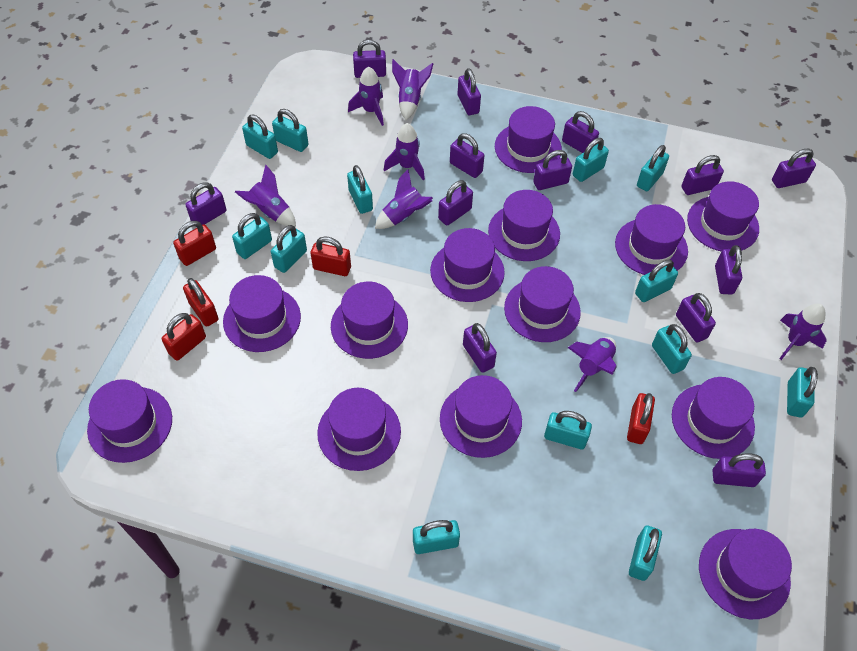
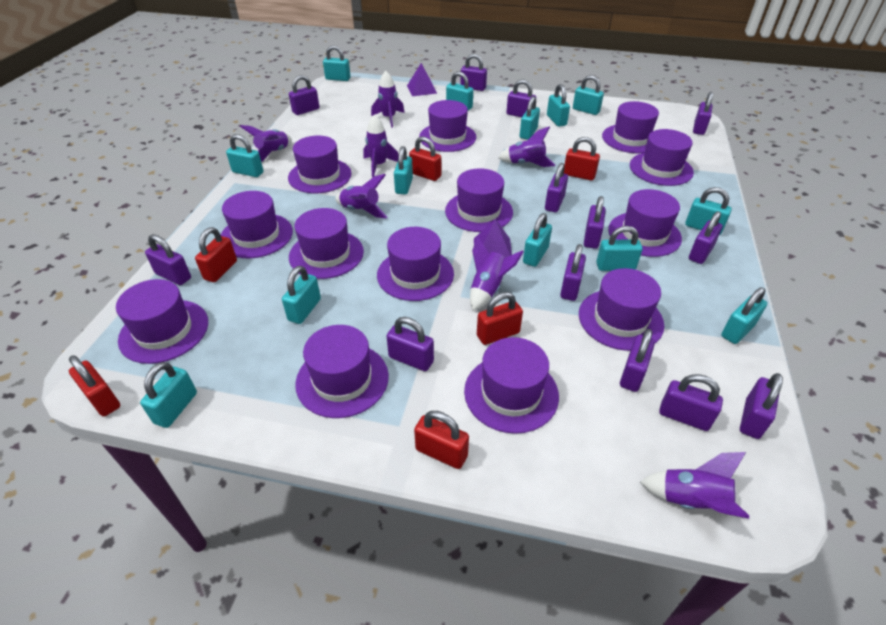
purple pyramid: 0 -> 2
red padlock: 5 -> 6

